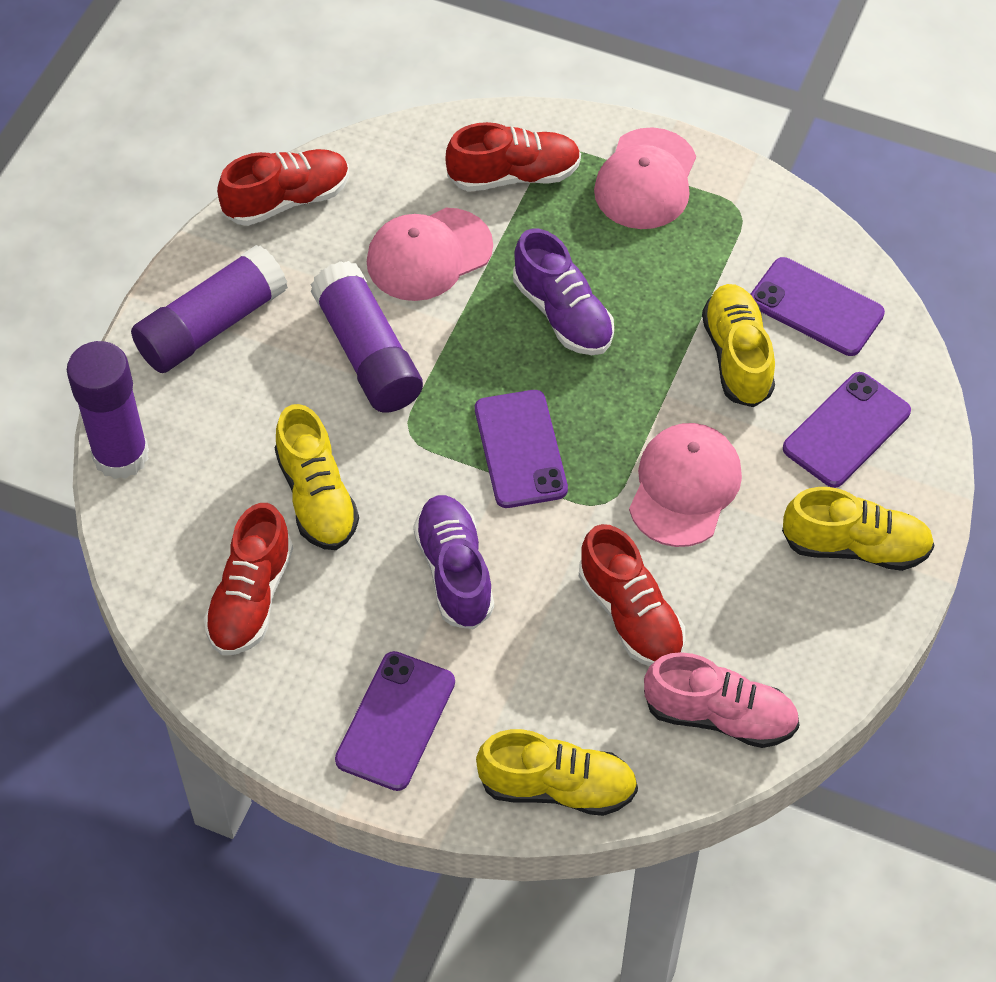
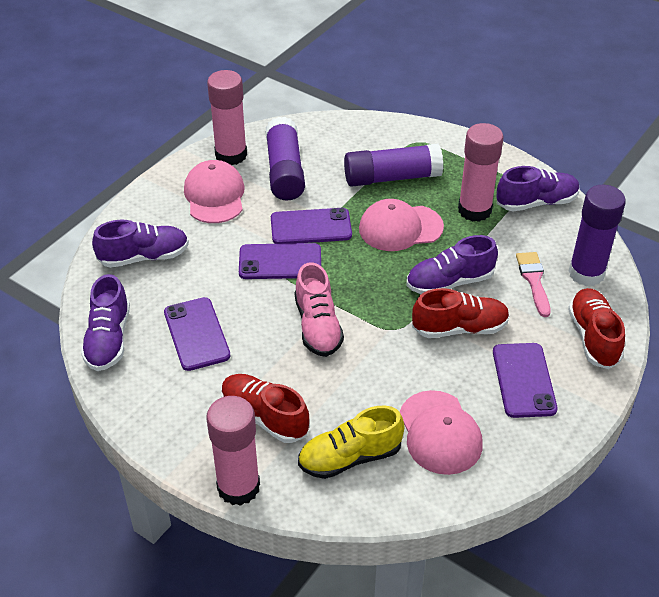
pink brush: 0 -> 1
pink glue stick: 0 -> 3
purple shoe: 2 -> 4
red shoe: 4 -> 3
yellow shoe: 4 -> 1

